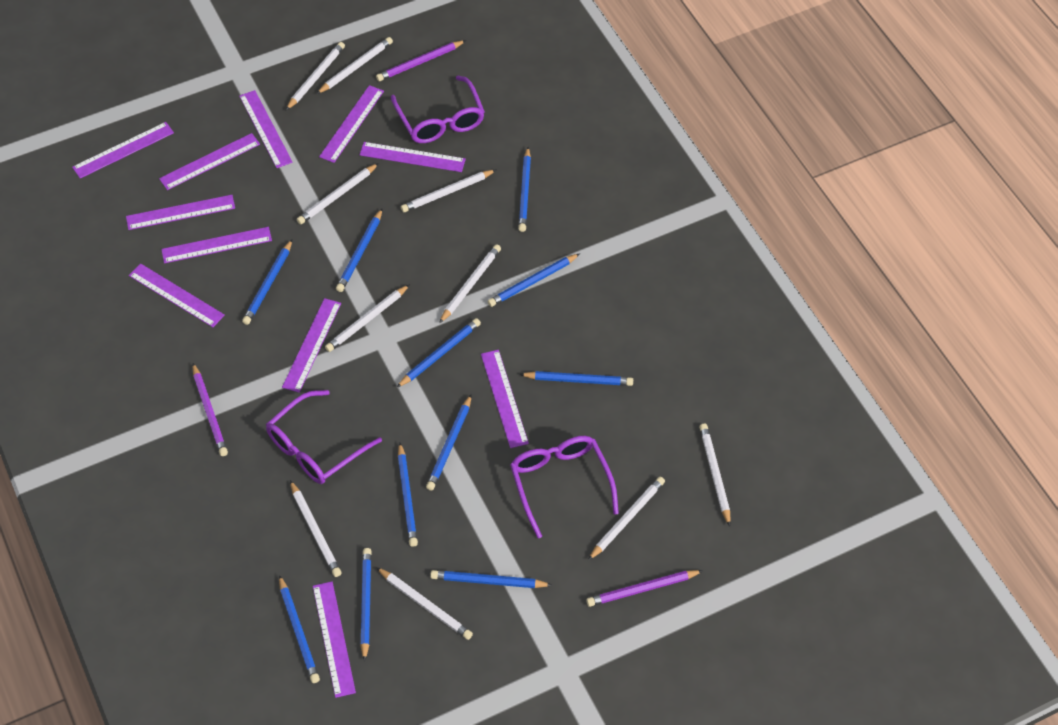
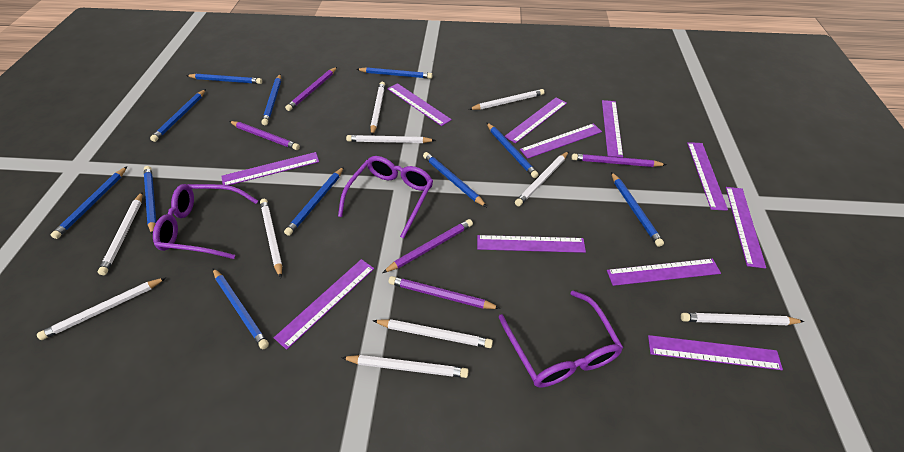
purple pencil: 3 -> 5

